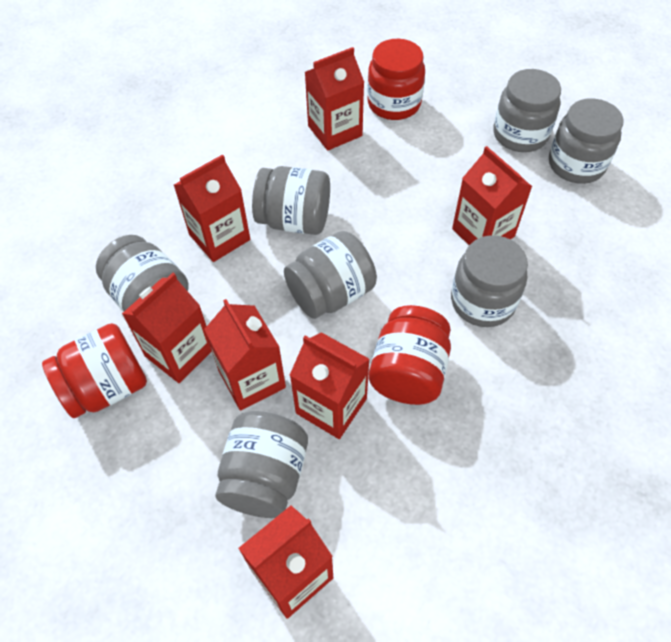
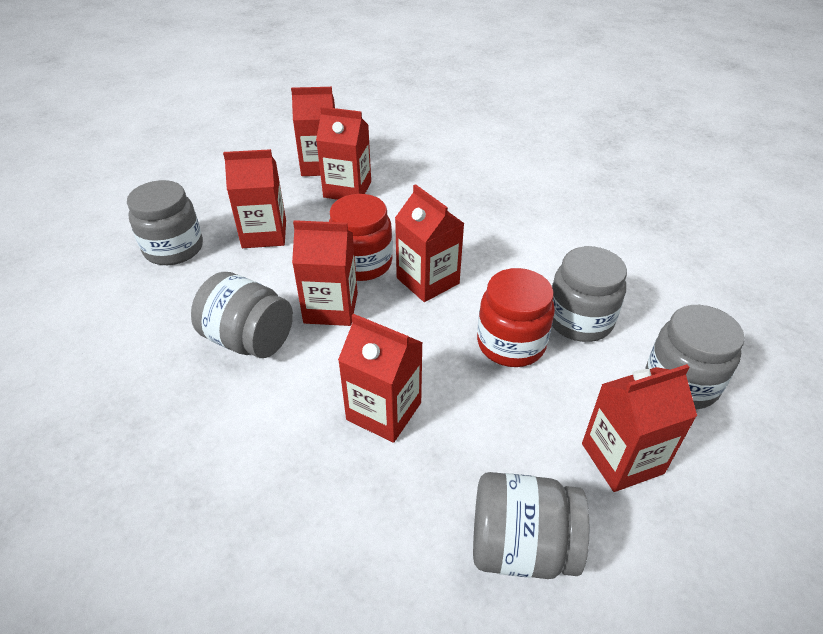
grey jar: 7 -> 5
red jar: 3 -> 2

